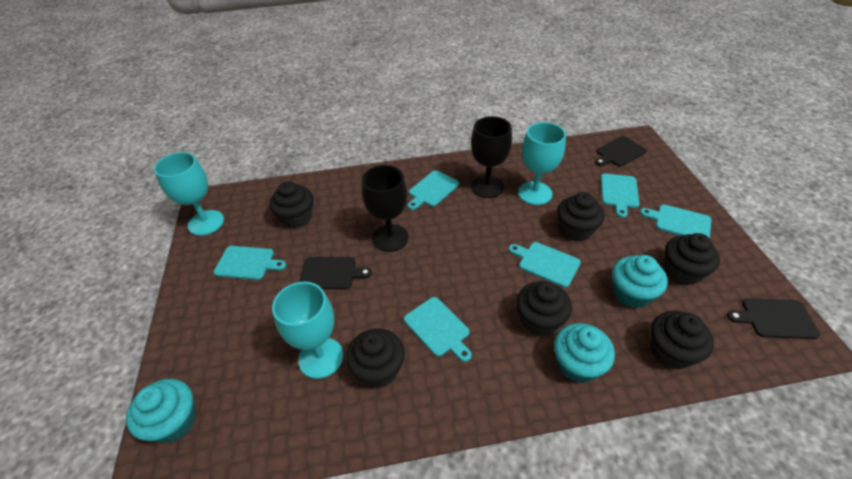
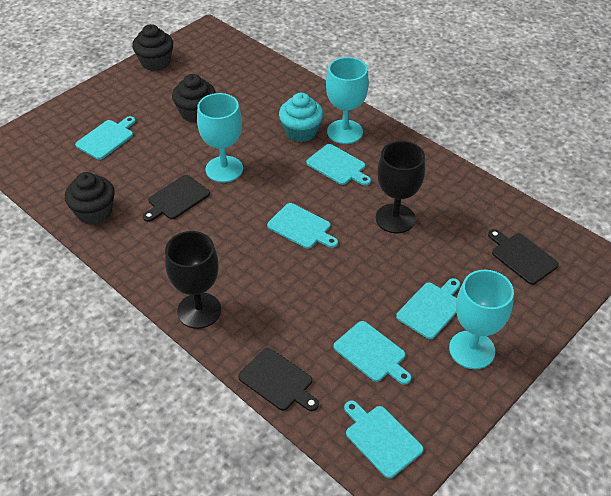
black cupcake: 6 -> 3
turquoise cupcake: 3 -> 1

